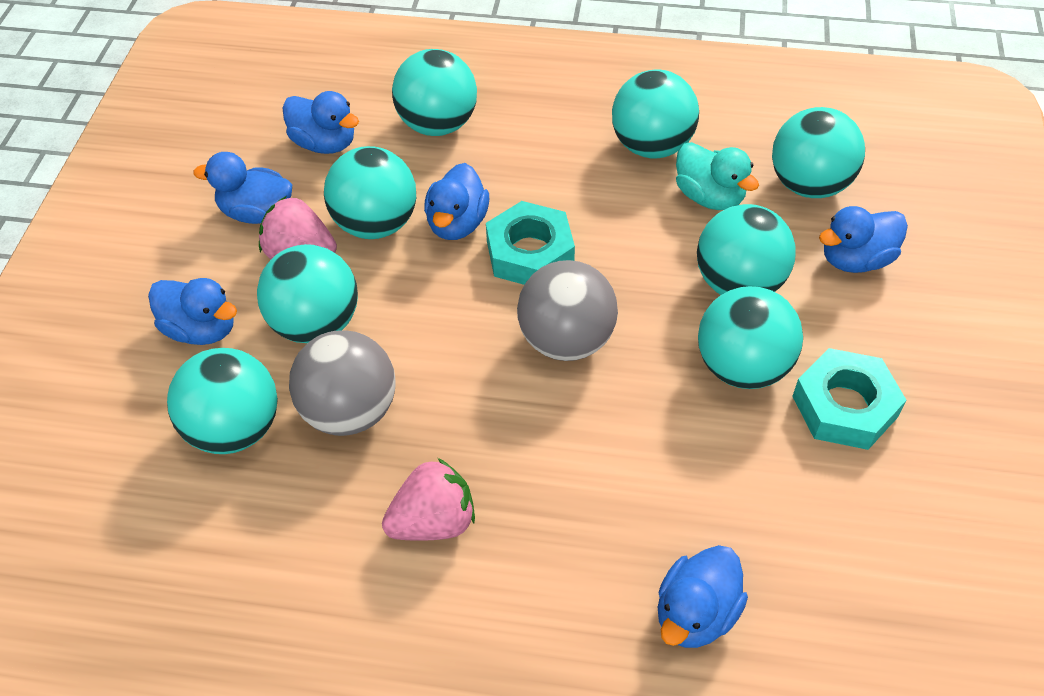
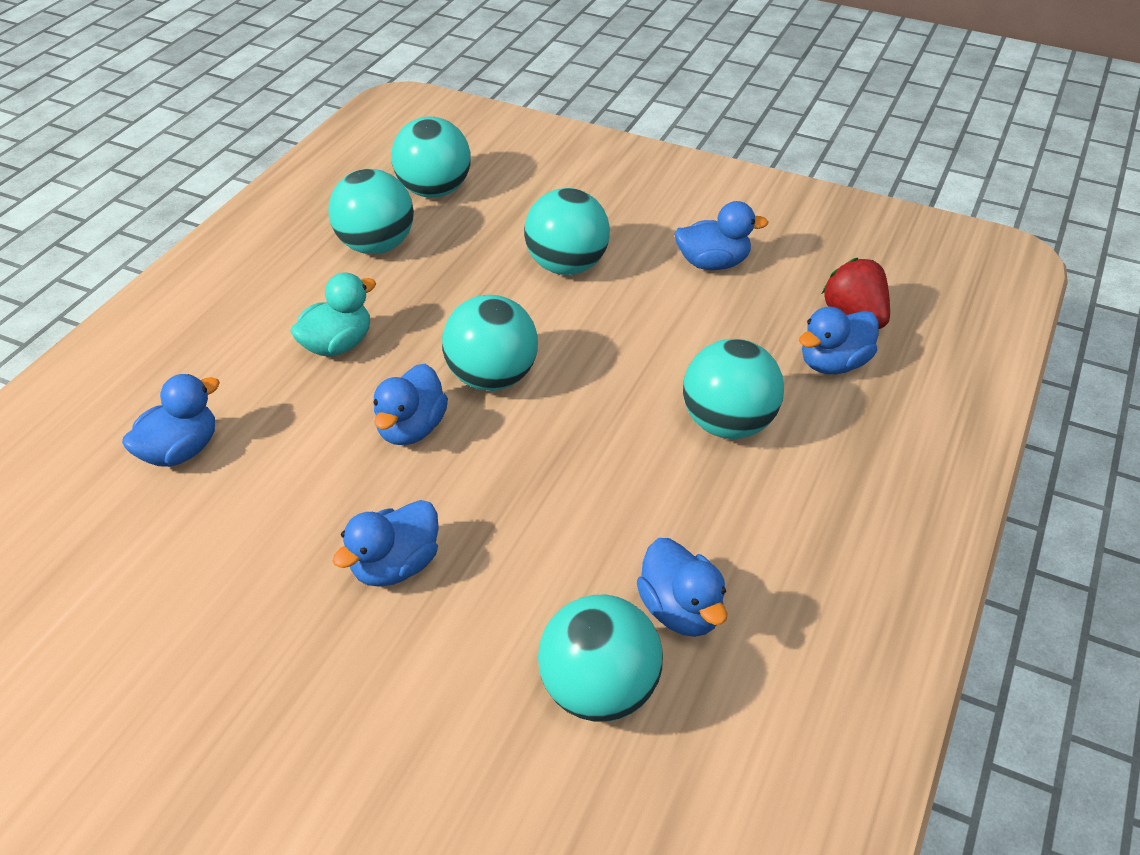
grey ball: 2 -> 0
pink strawberry: 2 -> 0
red strawberry: 0 -> 1
turquoise ball: 8 -> 6
turquoise nut: 2 -> 0

